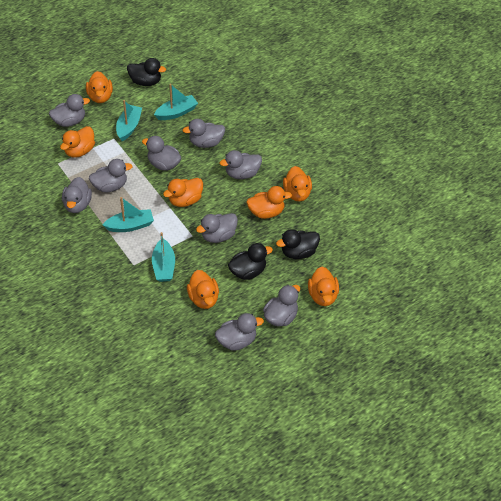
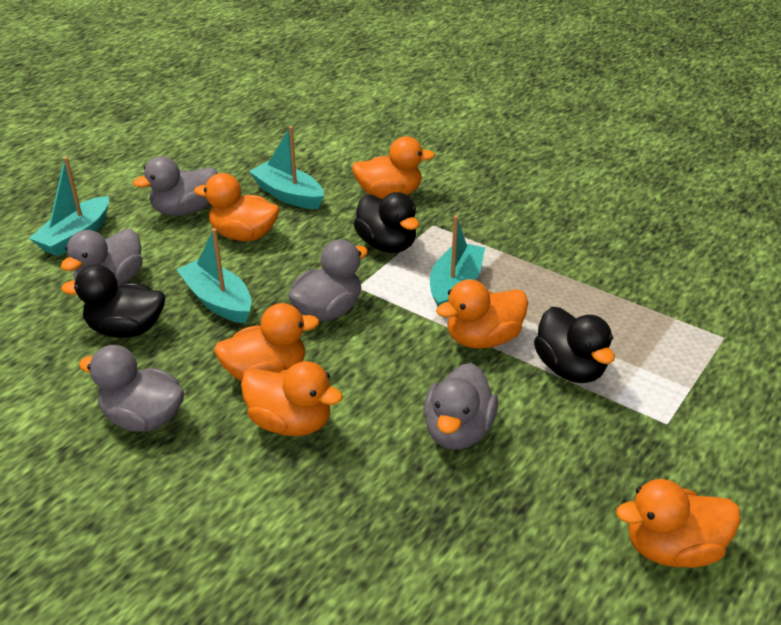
grey duck: 9 -> 5
orange duck: 7 -> 6

